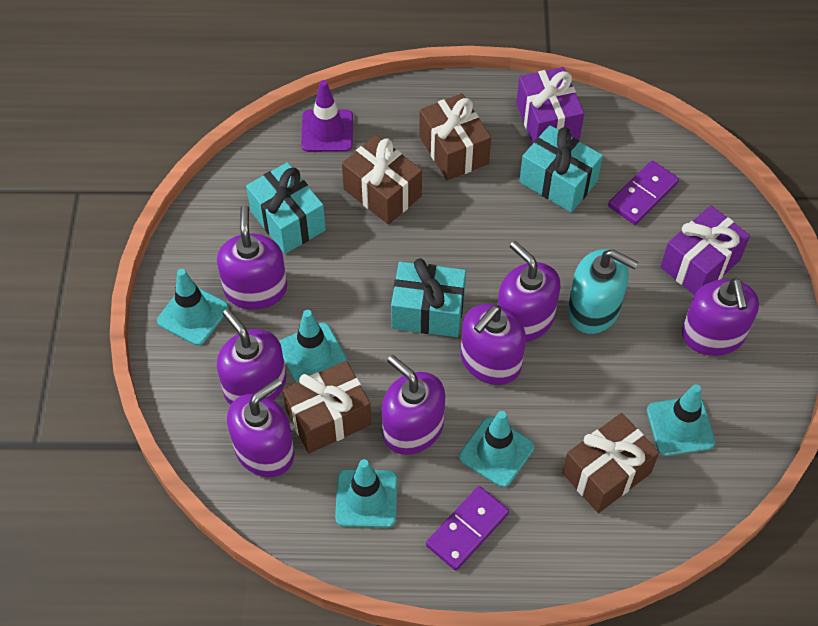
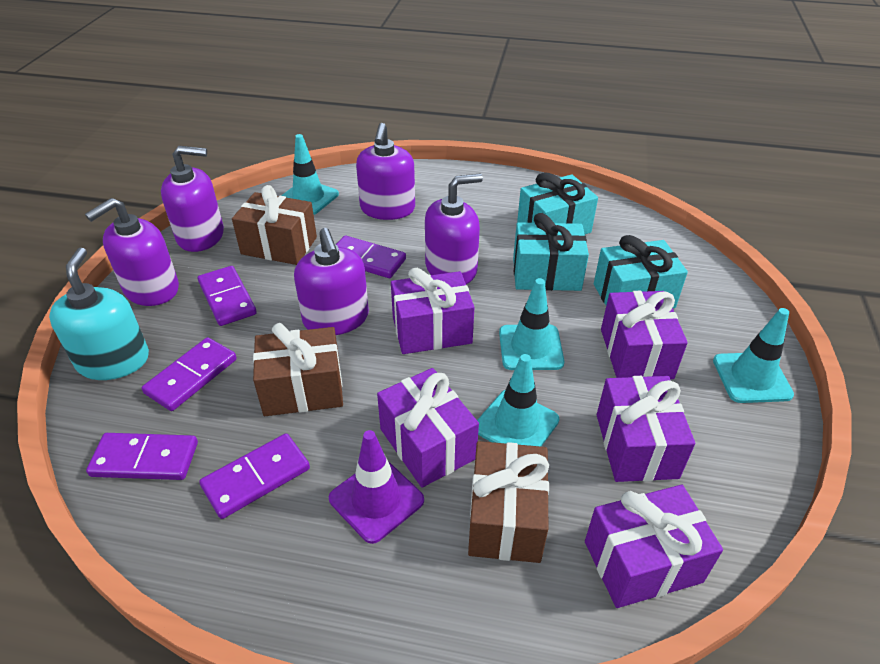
brown gift: 4 -> 3
purple domino: 2 -> 5
purple gift: 2 -> 5
purple soap dispenser: 7 -> 5
turquoise traffic cone: 5 -> 4

